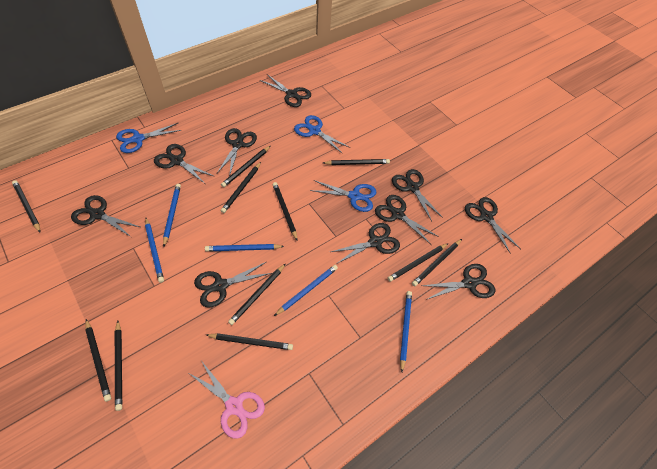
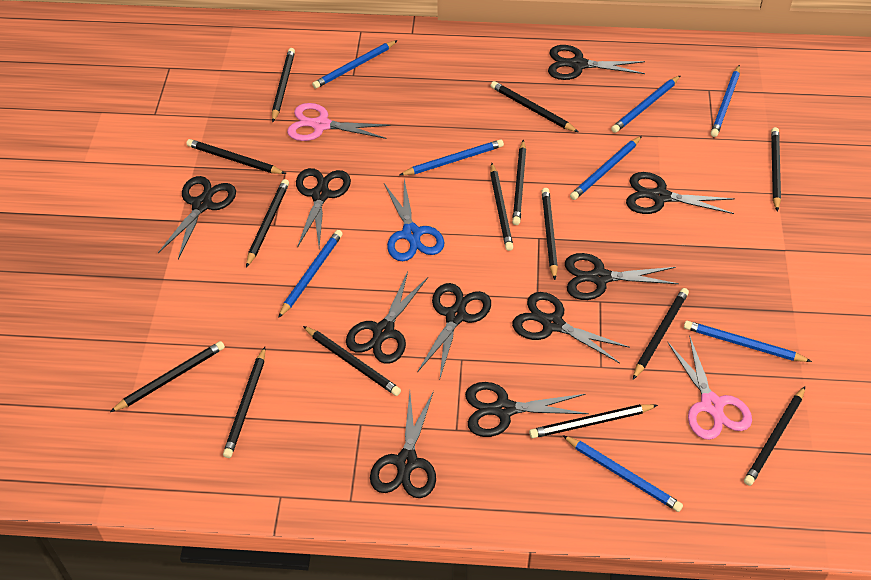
black pencil: 11 -> 14
blue pencil: 5 -> 8
blue scissors: 3 -> 1
pink scissors: 1 -> 2

